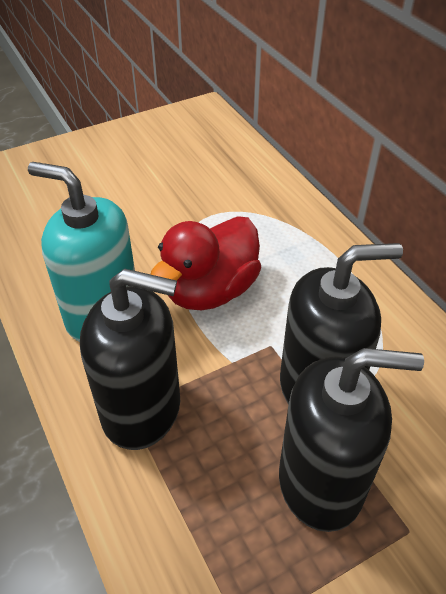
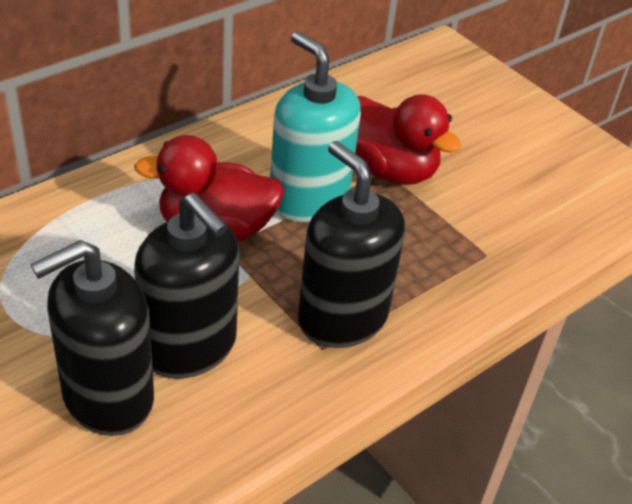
red duck: 1 -> 2

